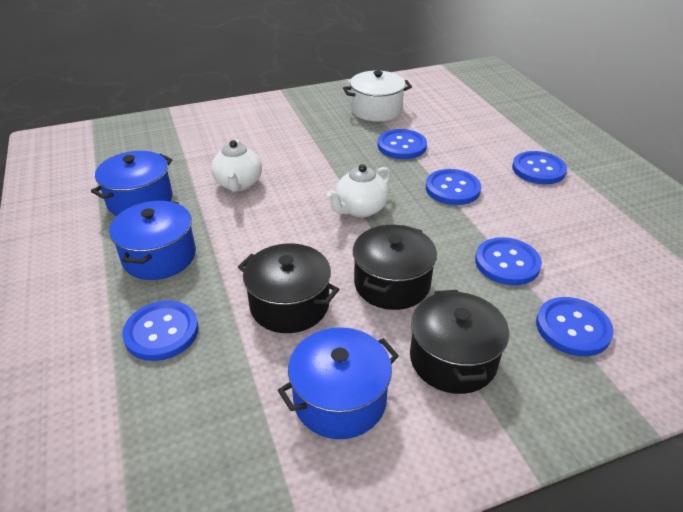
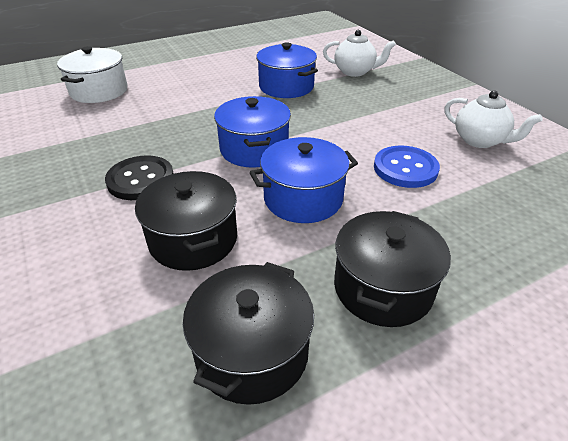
black button: 0 -> 1
blue button: 6 -> 1

